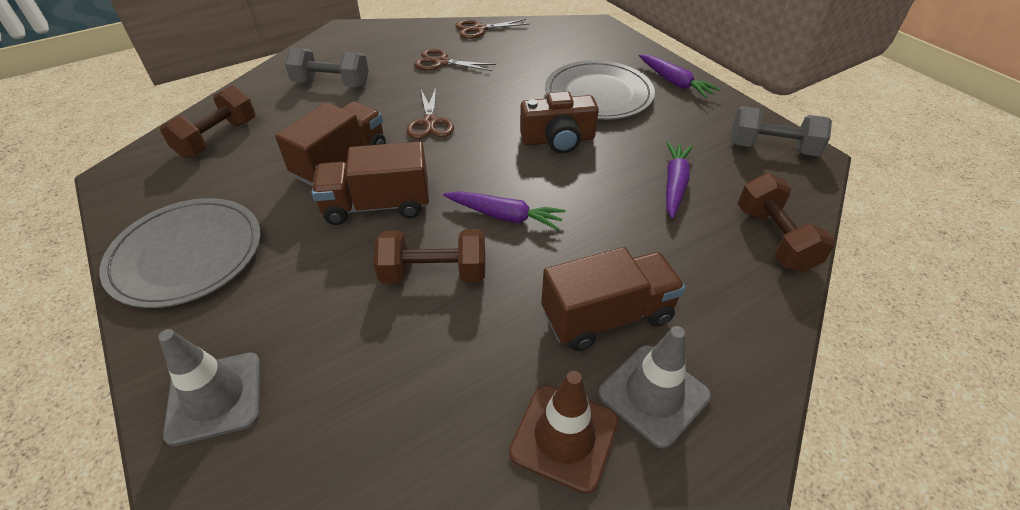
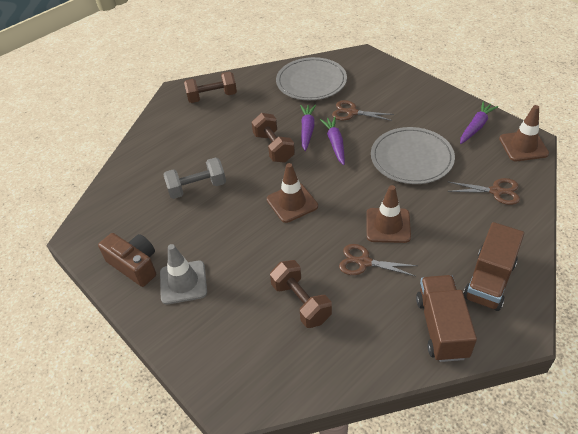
brown traffic cone: 1 -> 3
brown truck: 3 -> 2
grey dumbbell: 2 -> 1
grey traffic cone: 2 -> 1

